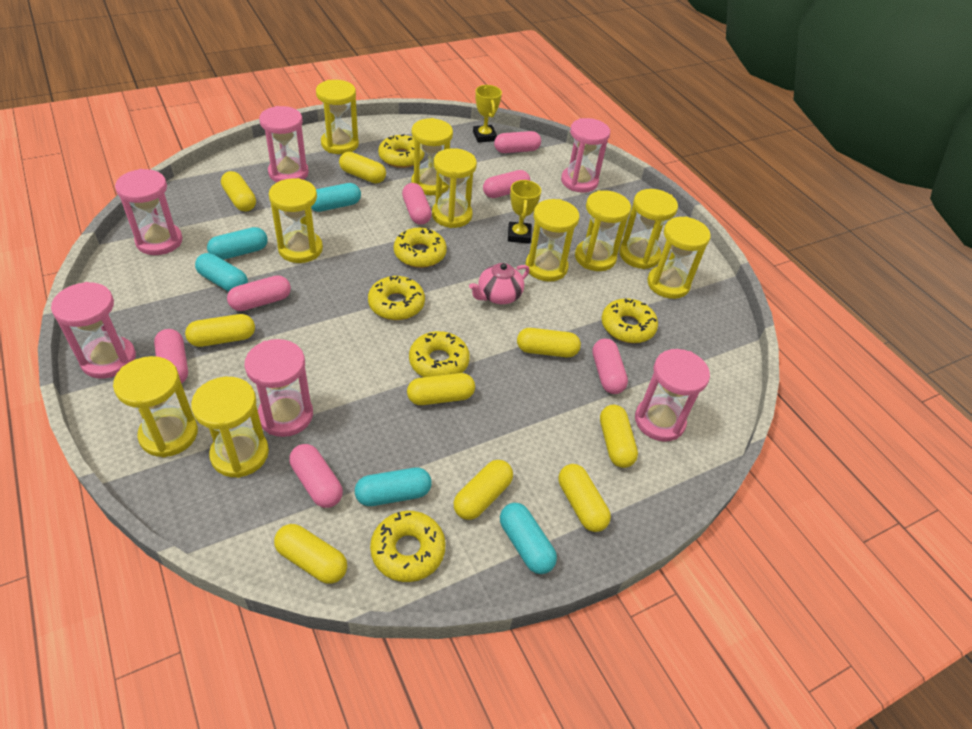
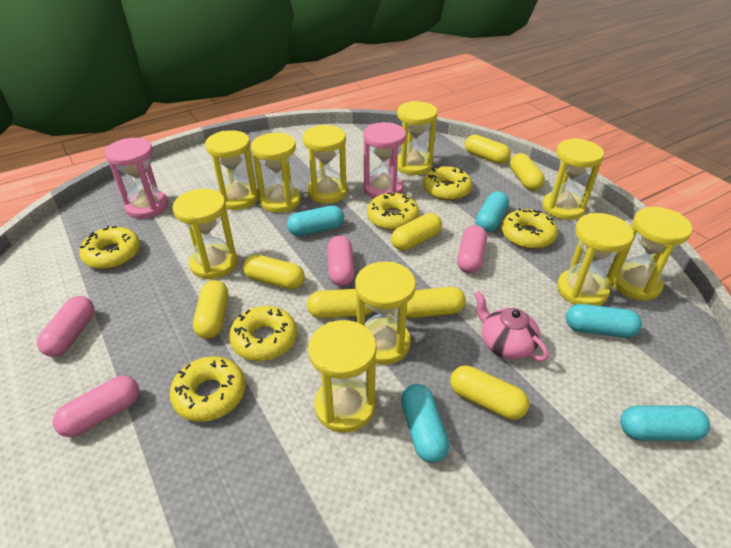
pink capsule: 7 -> 4
pink hourglass: 6 -> 2
yellow capsule: 9 -> 8
yellow trophy: 2 -> 0

